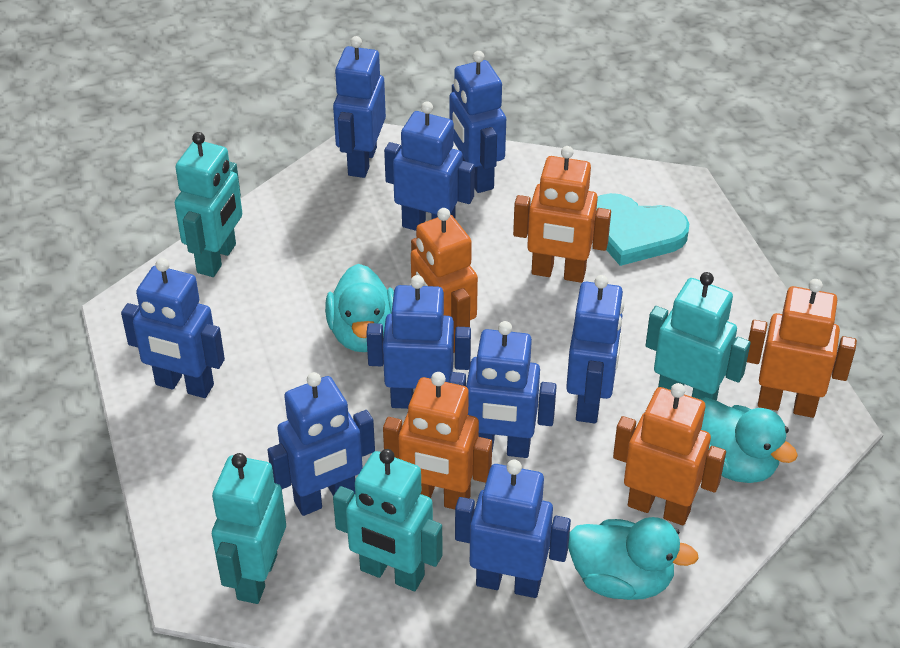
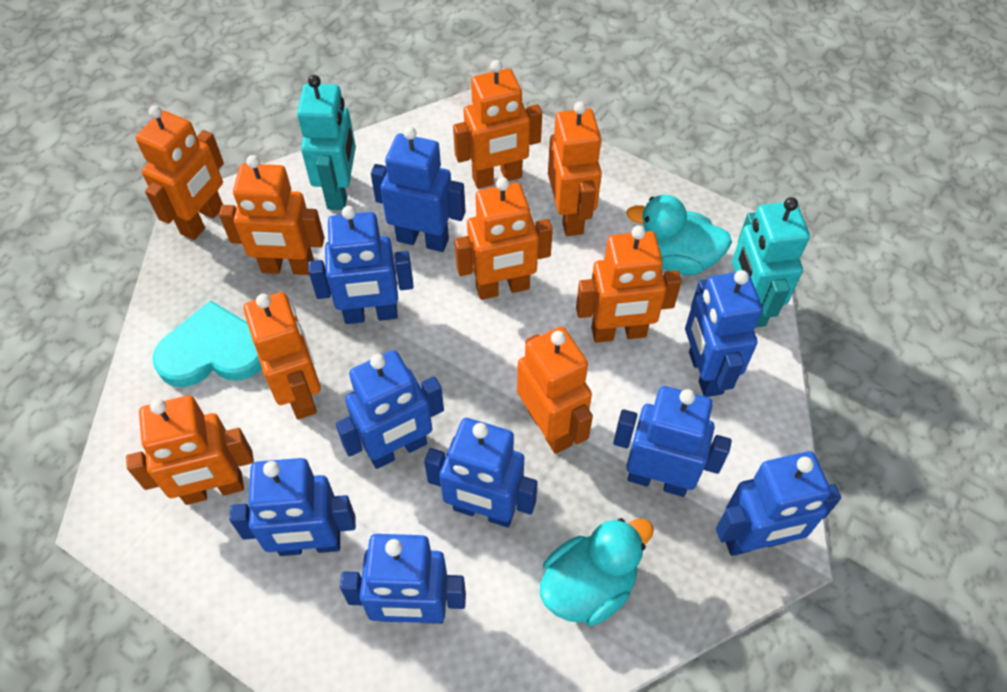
orange robot: 5 -> 9
turquoise duck: 3 -> 2
turquoise robot: 4 -> 2

